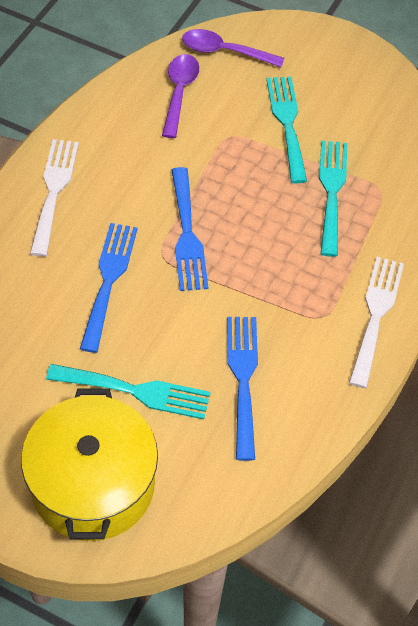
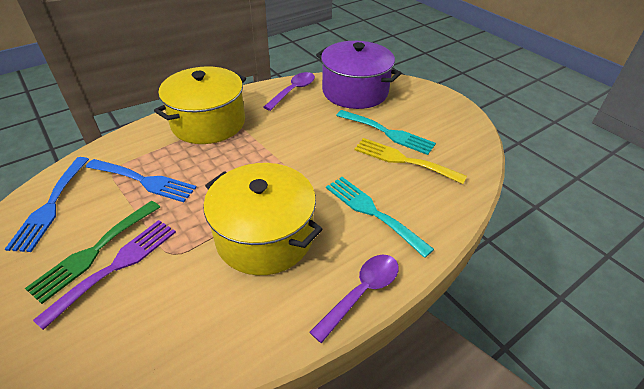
blue fork: 3 -> 2
green fork: 0 -> 1
purple fork: 0 -> 1
purple pot: 0 -> 1
turquoise fork: 3 -> 2
white fork: 2 -> 0
yellow fork: 0 -> 1
yellow pot: 1 -> 2

